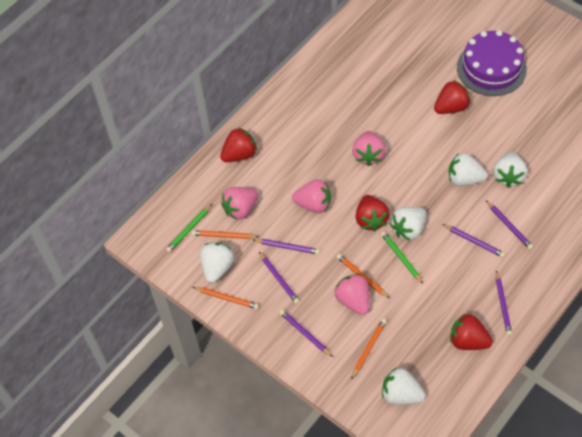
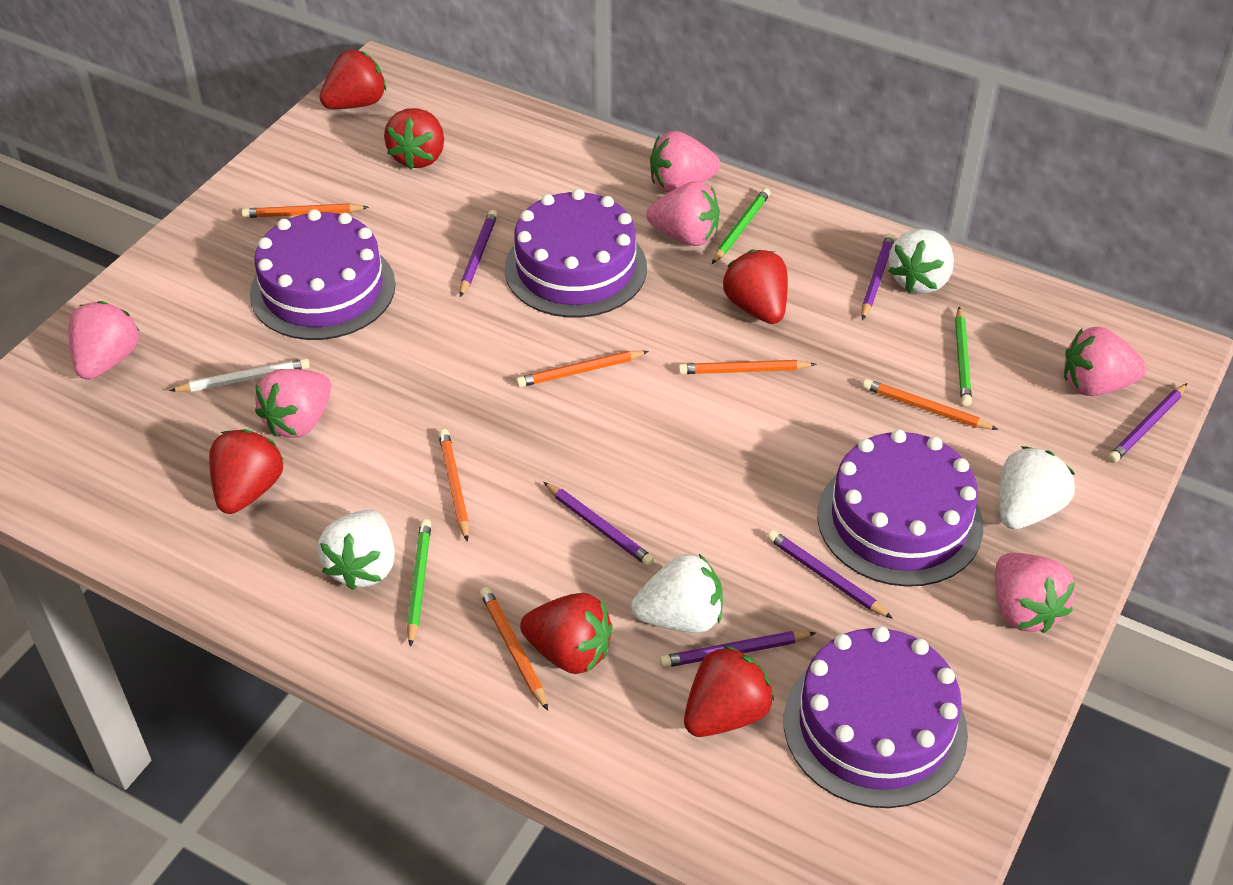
green pencil: 2 -> 3
orange pencil: 4 -> 6
pink strawberry: 4 -> 6
purple cake: 1 -> 4
red strawberry: 4 -> 6
white pencil: 0 -> 1
white strawberry: 5 -> 4

